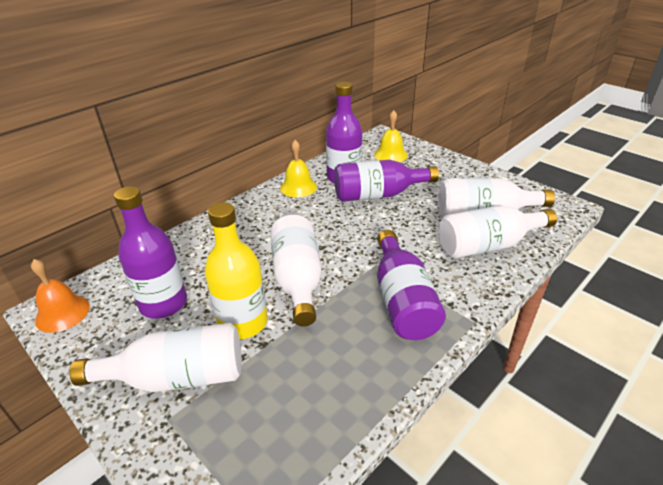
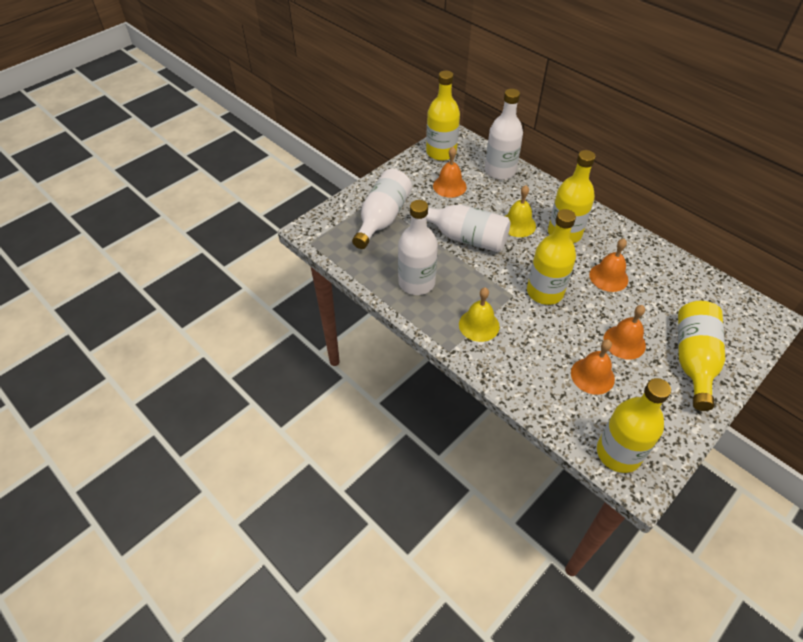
orange bell: 1 -> 4
purple bottle: 4 -> 0
yellow bottle: 1 -> 5

